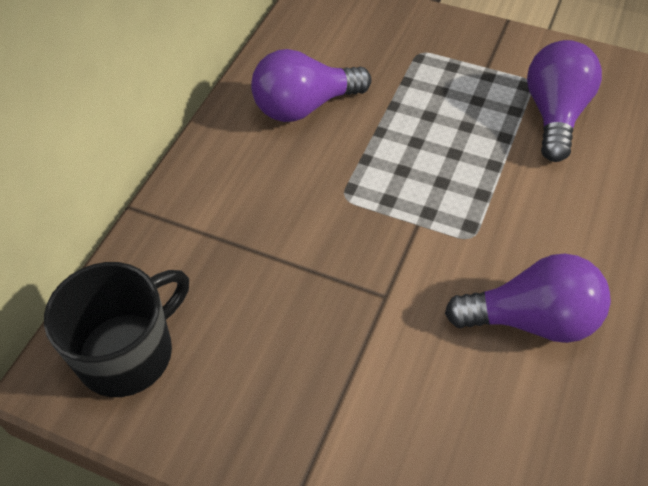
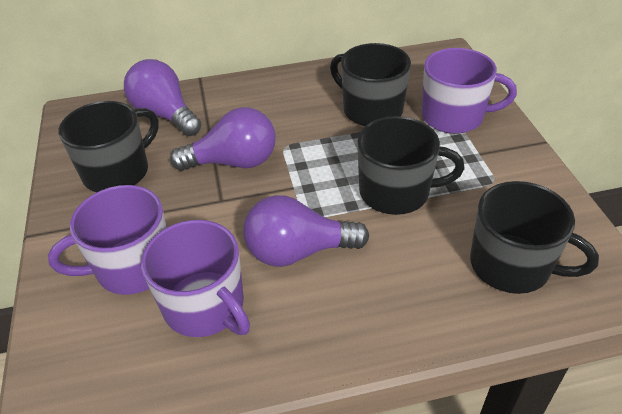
black mug: 1 -> 4
purple mug: 0 -> 3

